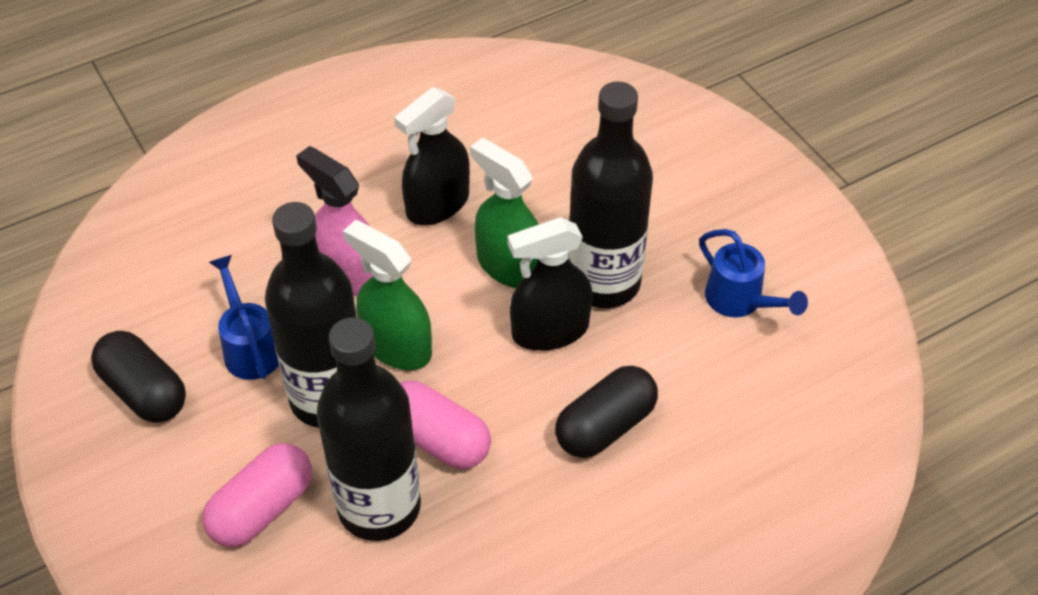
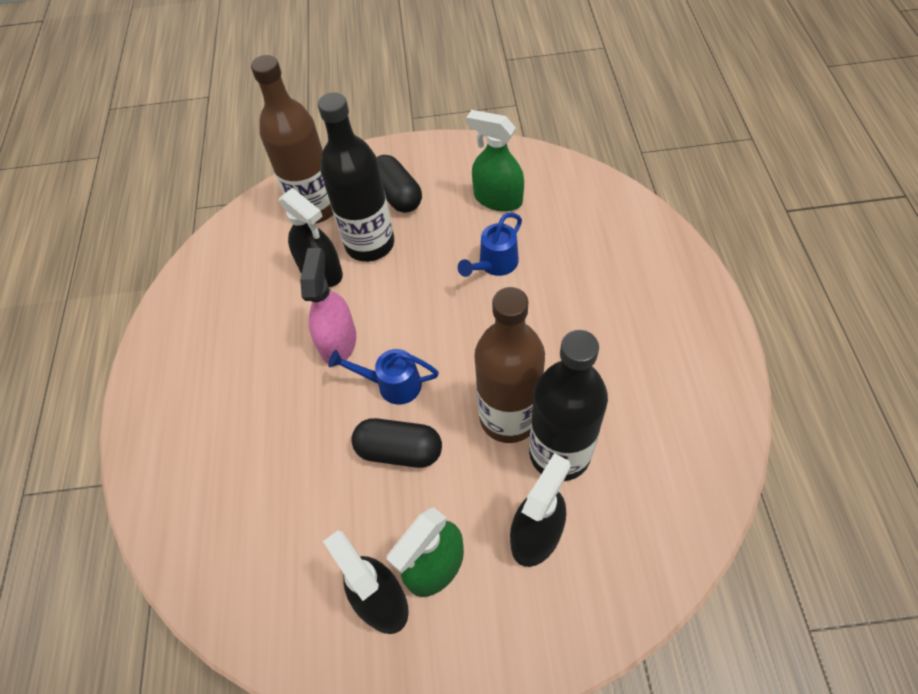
black bottle: 3 -> 2
black spray bottle: 2 -> 3
brown bottle: 0 -> 2
pink capsule: 2 -> 0

